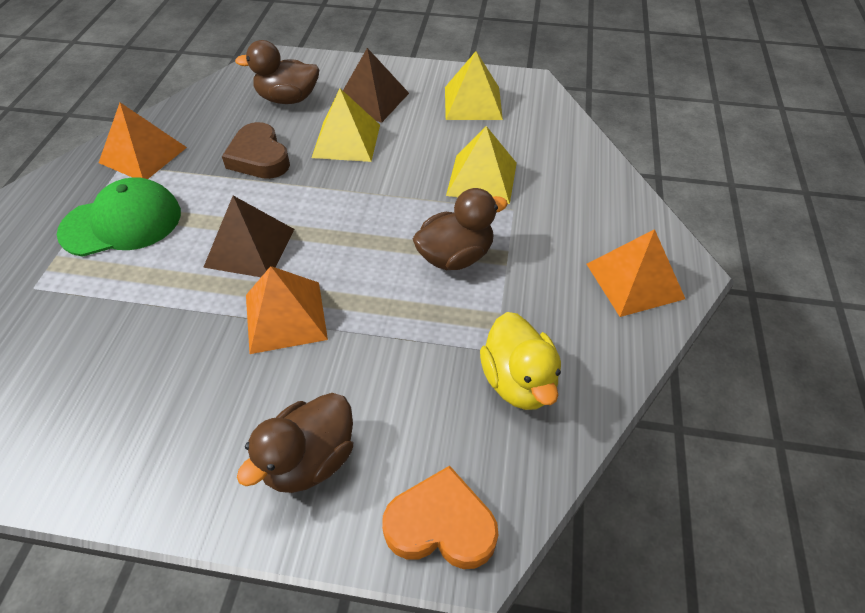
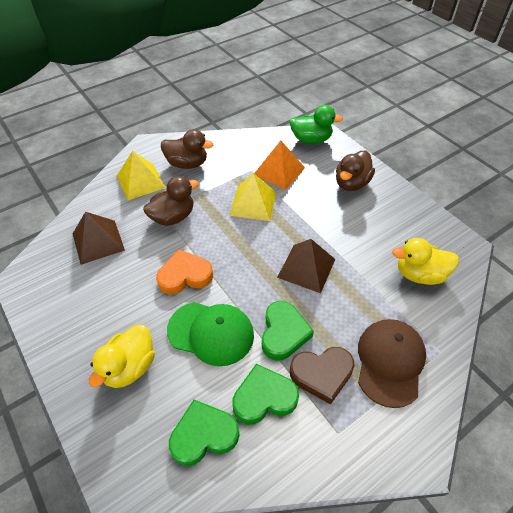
brown cap: 0 -> 1
green duck: 0 -> 1
green heart: 0 -> 3
orange pyramid: 3 -> 1
yellow duck: 1 -> 2
yellow pyramid: 3 -> 2

